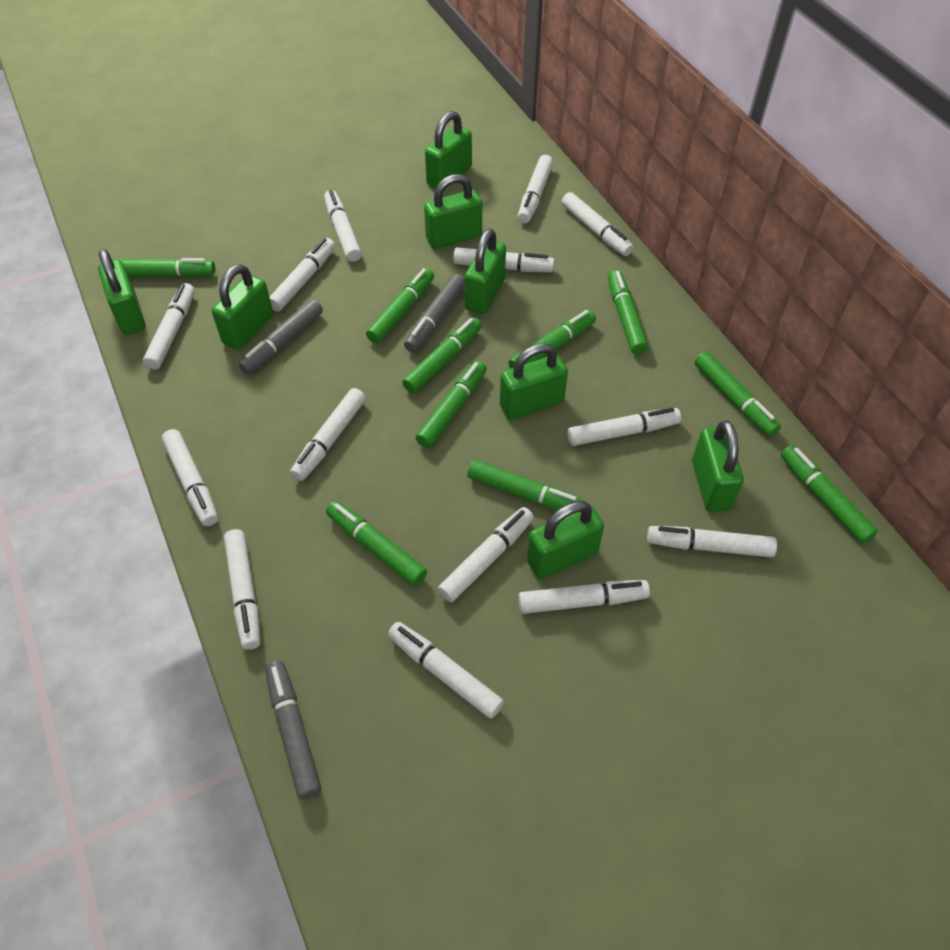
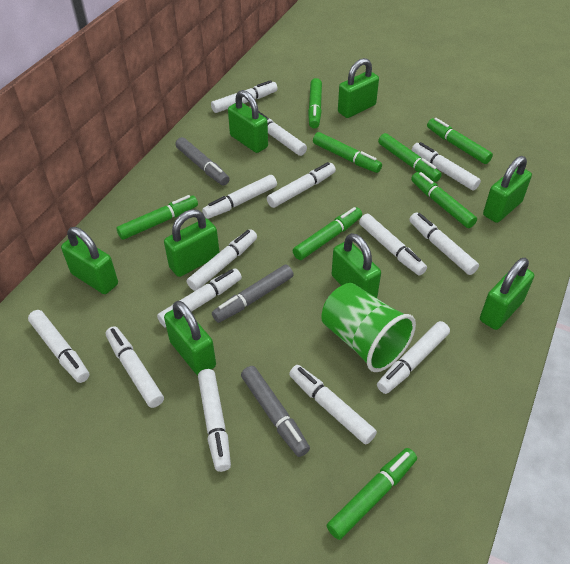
green cup: 0 -> 1
green marker: 10 -> 8

